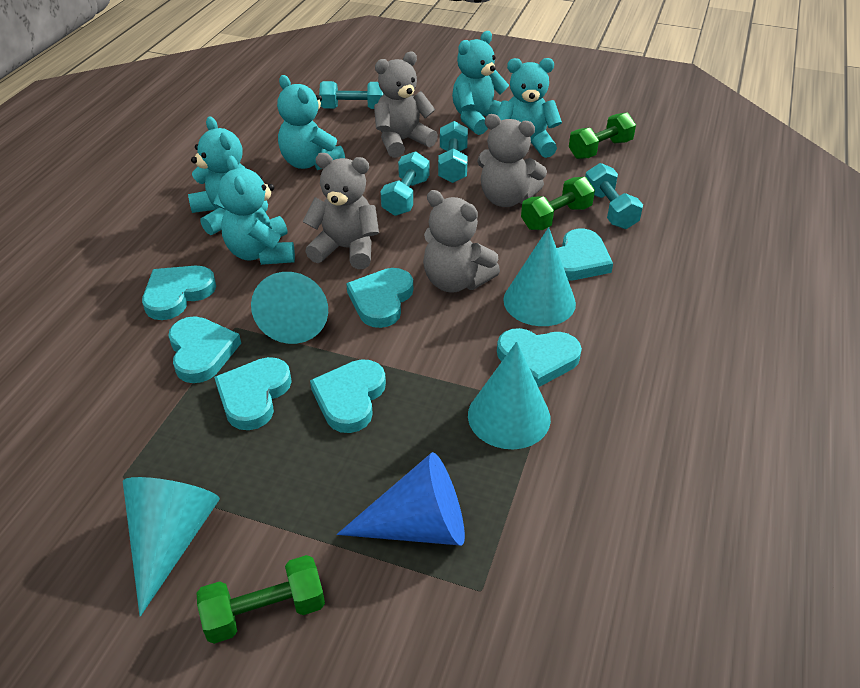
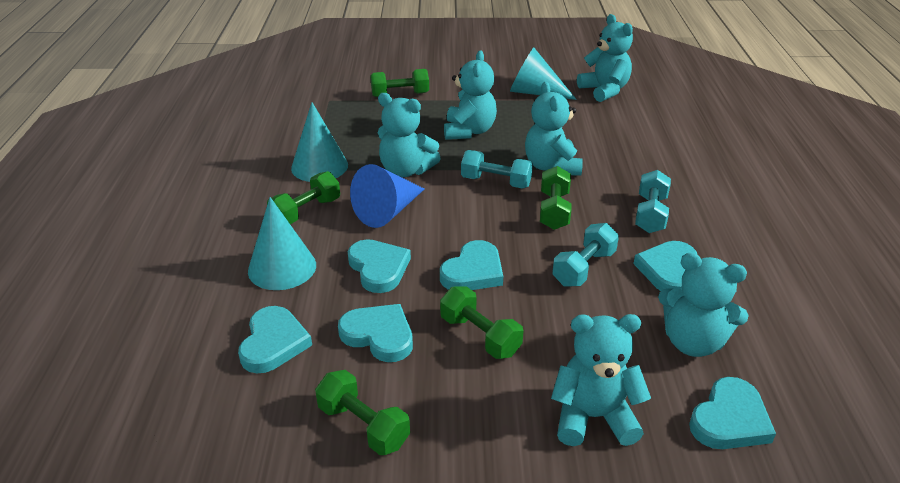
green dumbbell: 3 -> 5
grey teddy bear: 4 -> 0
turquoise cone: 4 -> 3
turquoise dumbbell: 4 -> 3
turquoise heart: 7 -> 6
turquoise teddy bear: 5 -> 6

